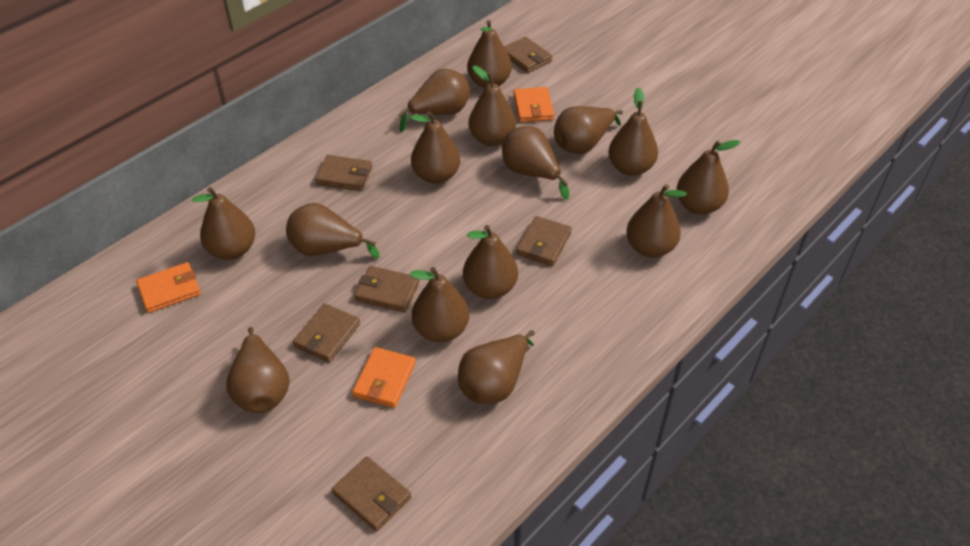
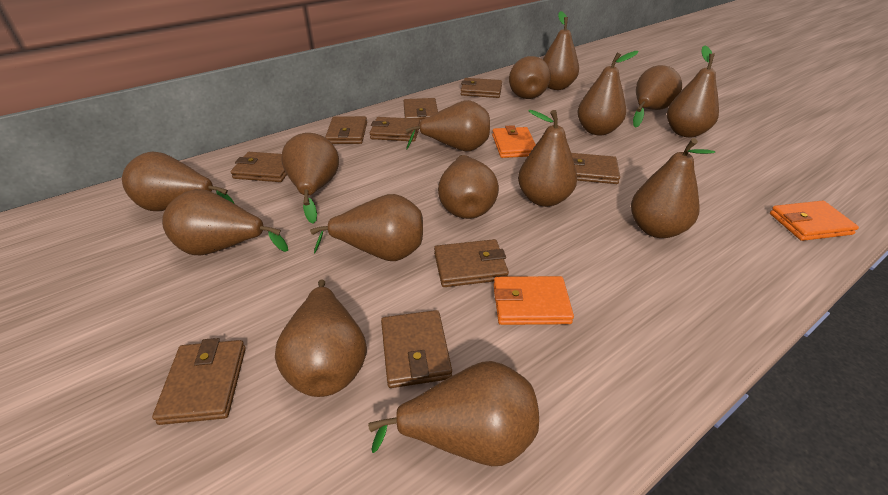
brown wallet: 6 -> 9

